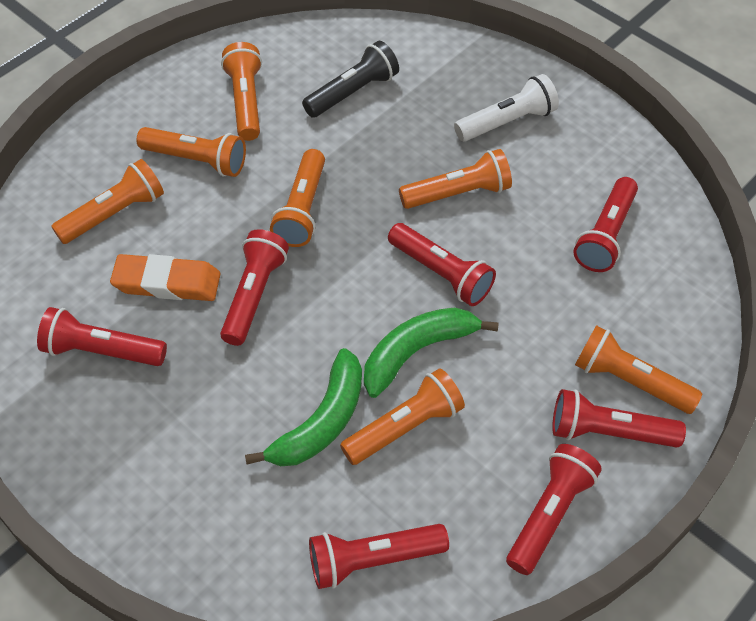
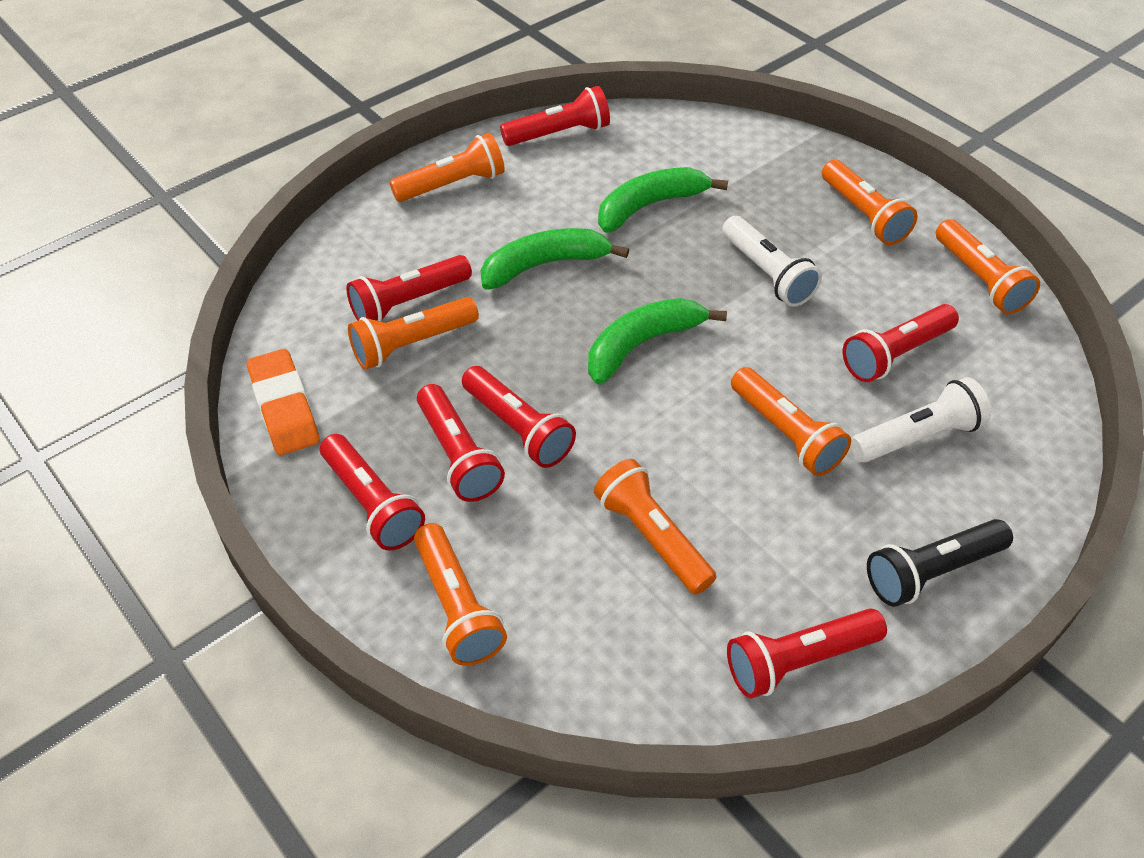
green banana: 2 -> 3
white flashlight: 1 -> 2

